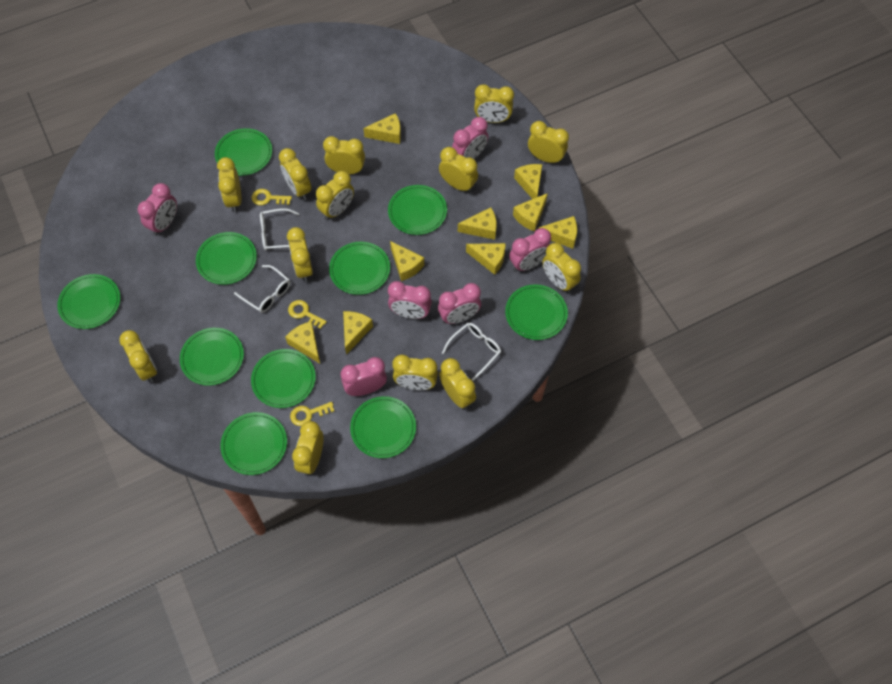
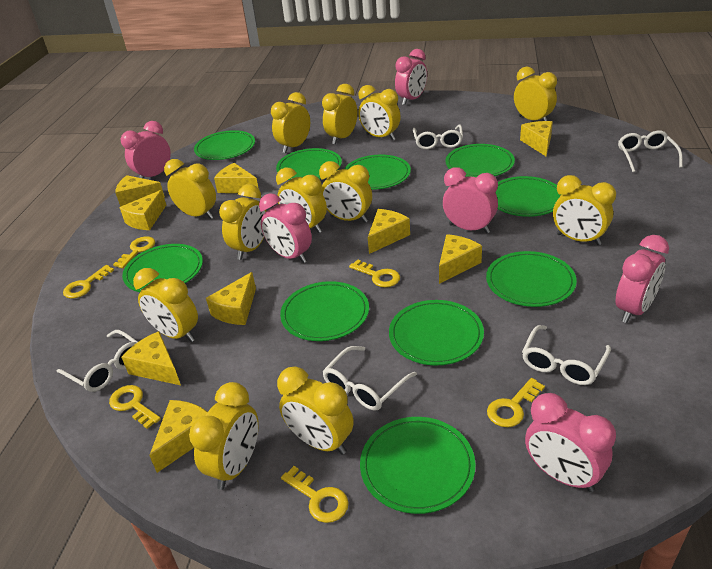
white glasses: 3 -> 5
yellow clock: 13 -> 12
yellow key: 3 -> 6

